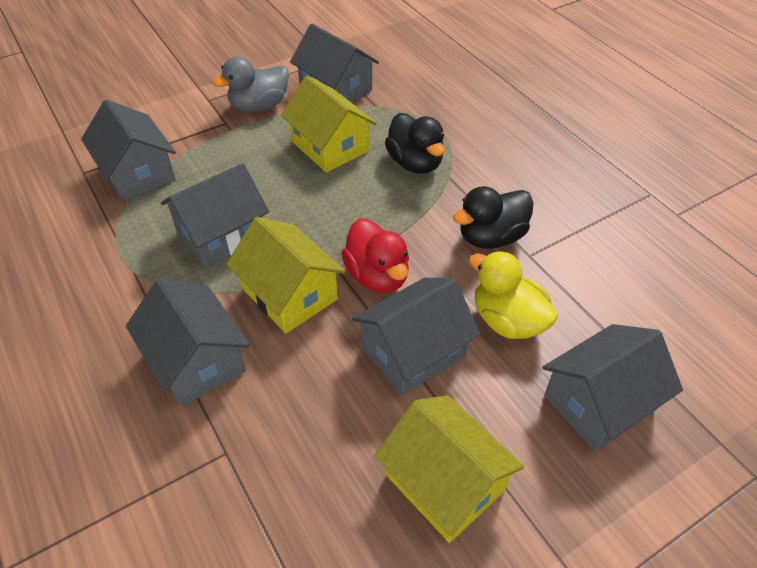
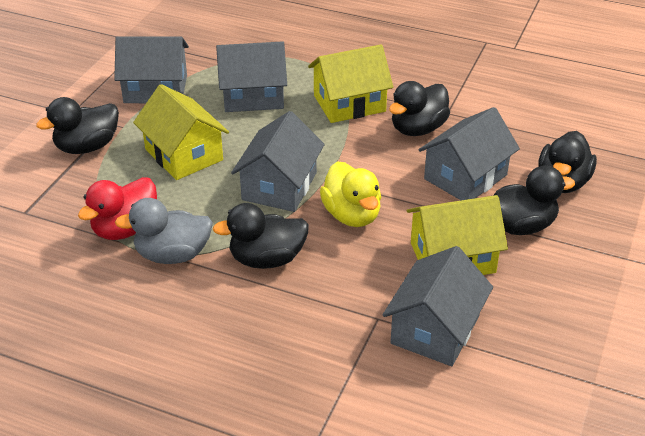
black duck: 2 -> 5
grey house: 6 -> 5

